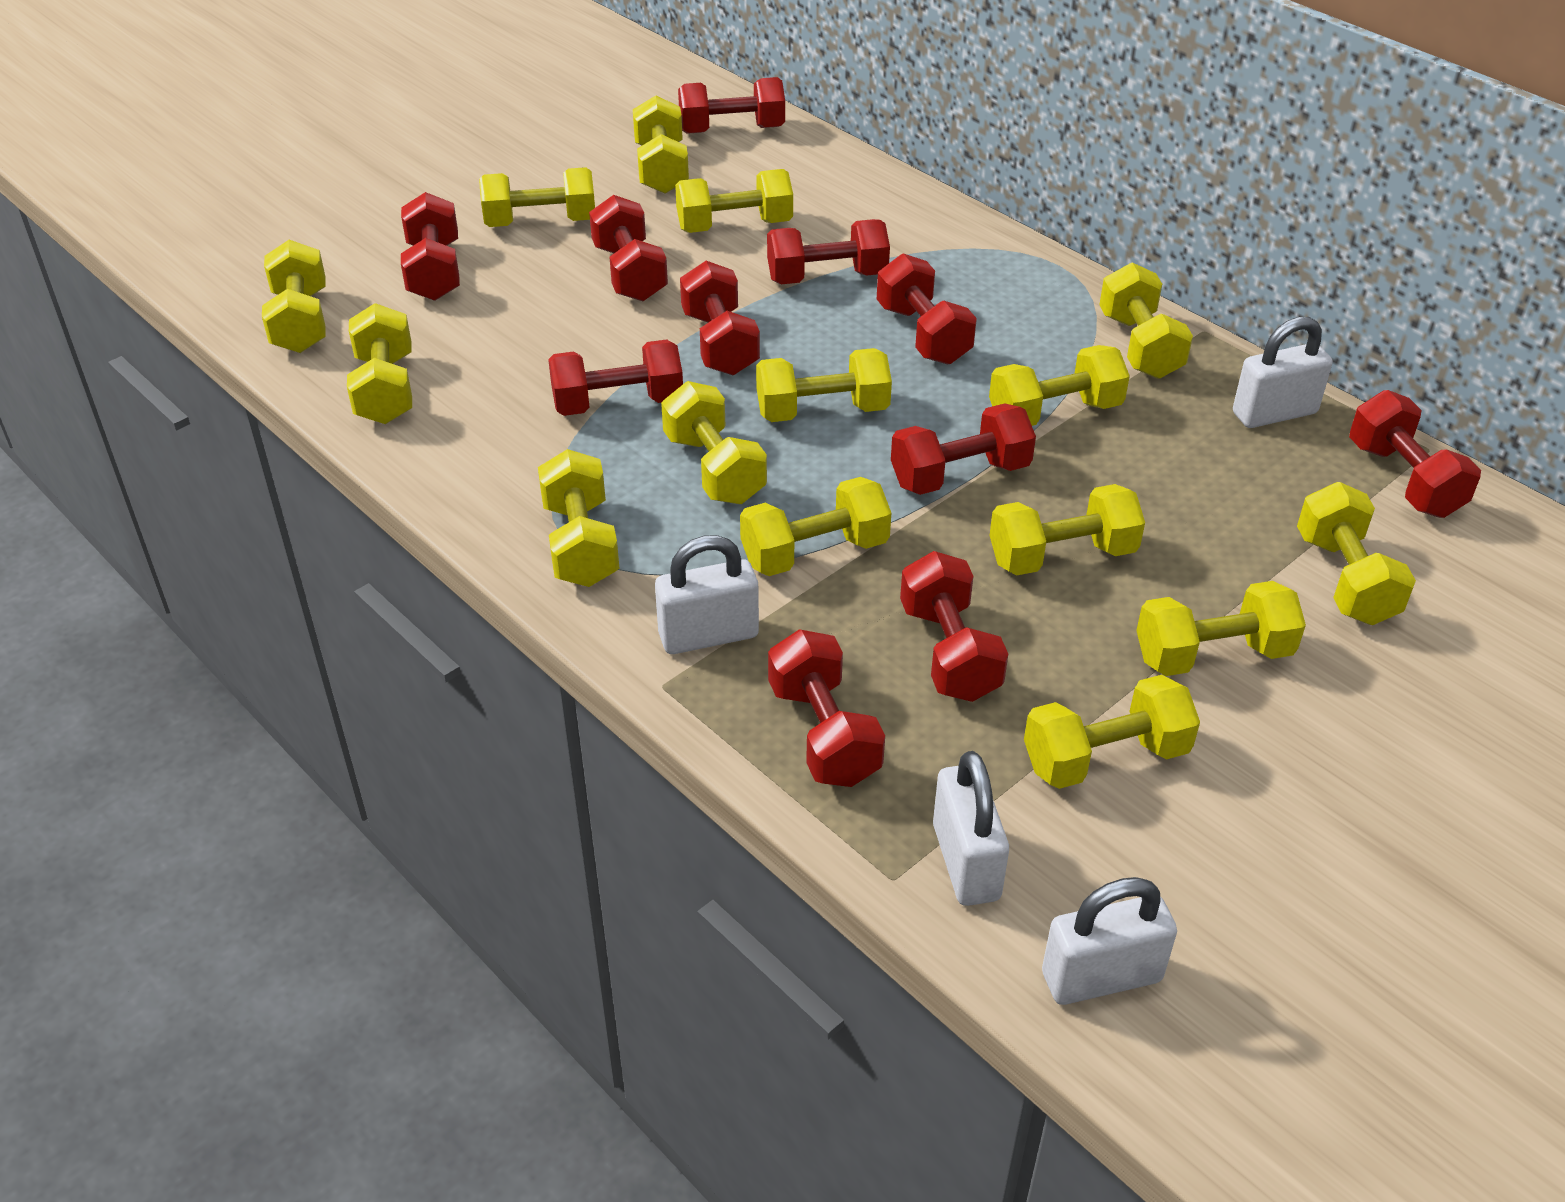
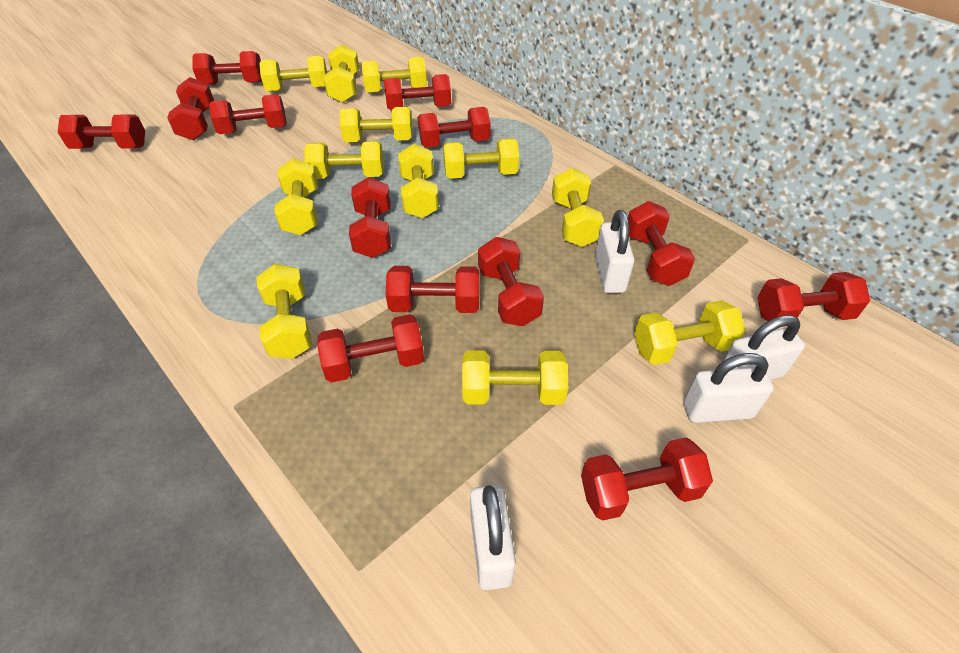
red dumbbell: 11 -> 13
yellow dumbbell: 15 -> 12

